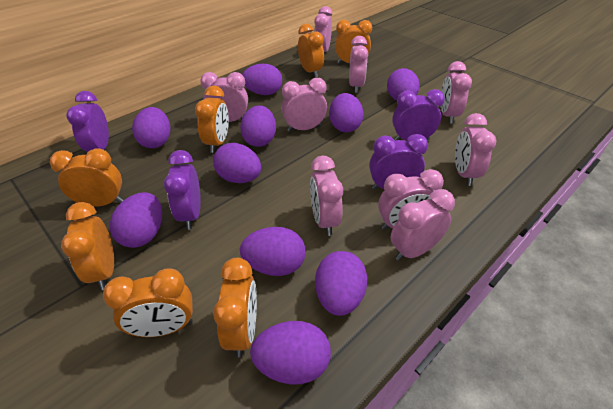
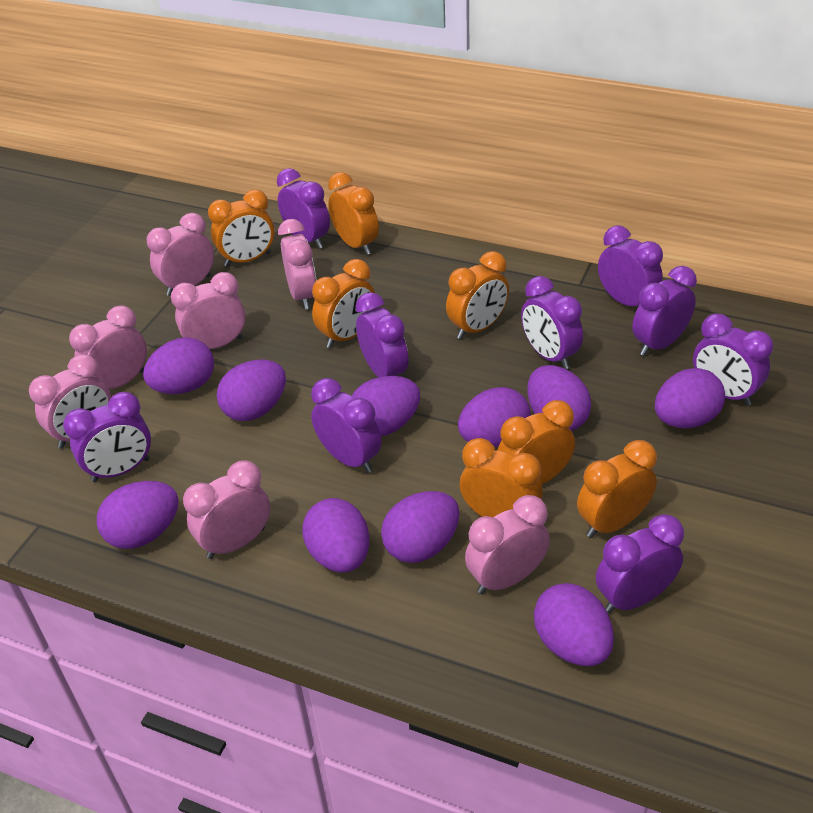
pink clock: 9 -> 7
purple clock: 4 -> 9

